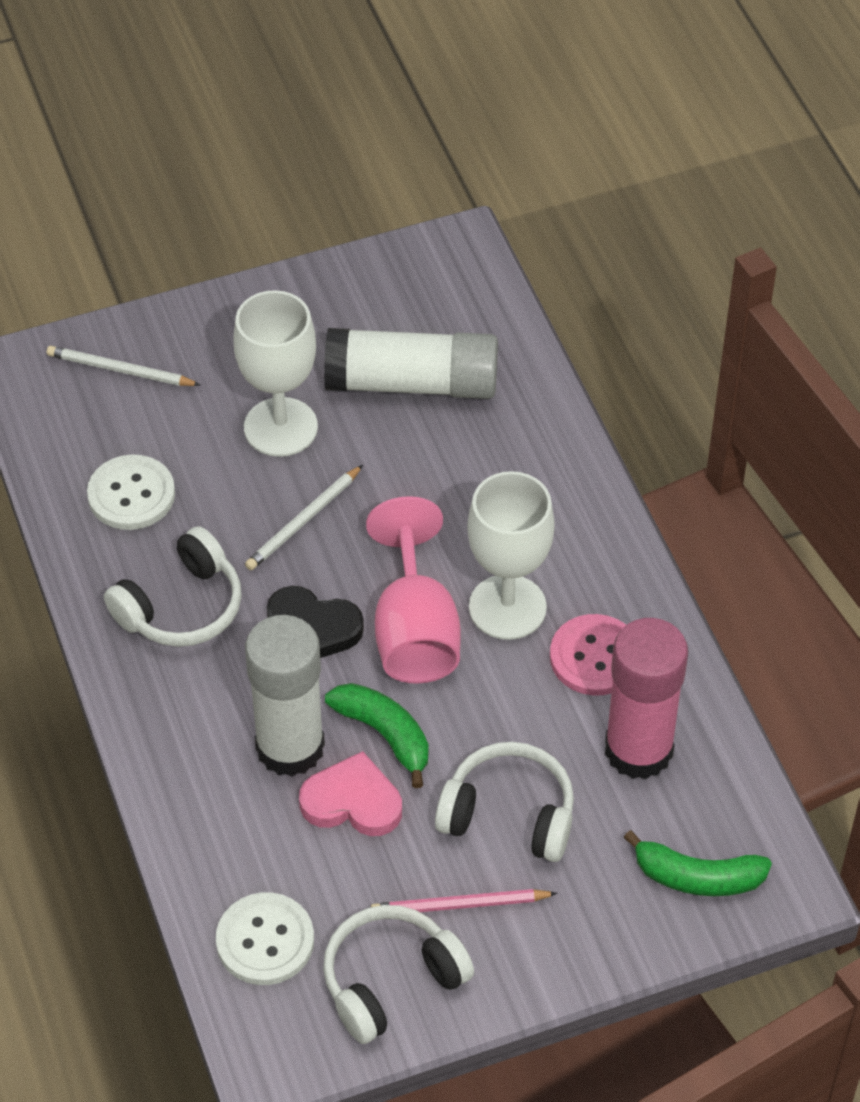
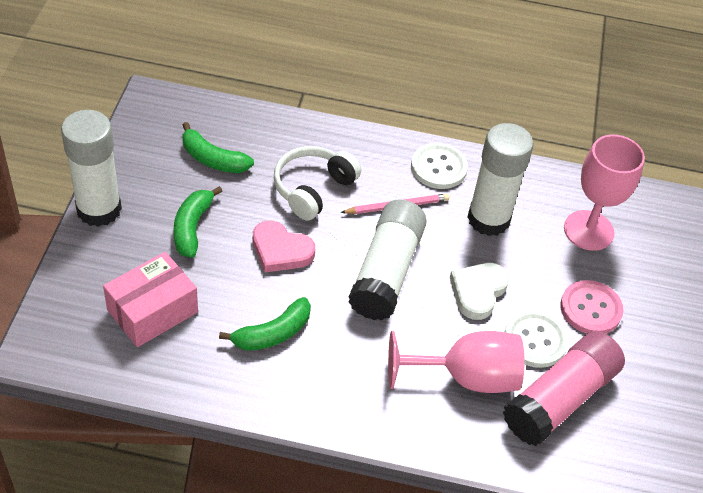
black heart: 1 -> 0
green banana: 2 -> 3
pink box: 0 -> 1
pink goblet: 1 -> 2
white glue stick: 2 -> 3
white goblet: 2 -> 0
white headphones: 3 -> 1
white heart: 0 -> 1
white pencil: 2 -> 0

